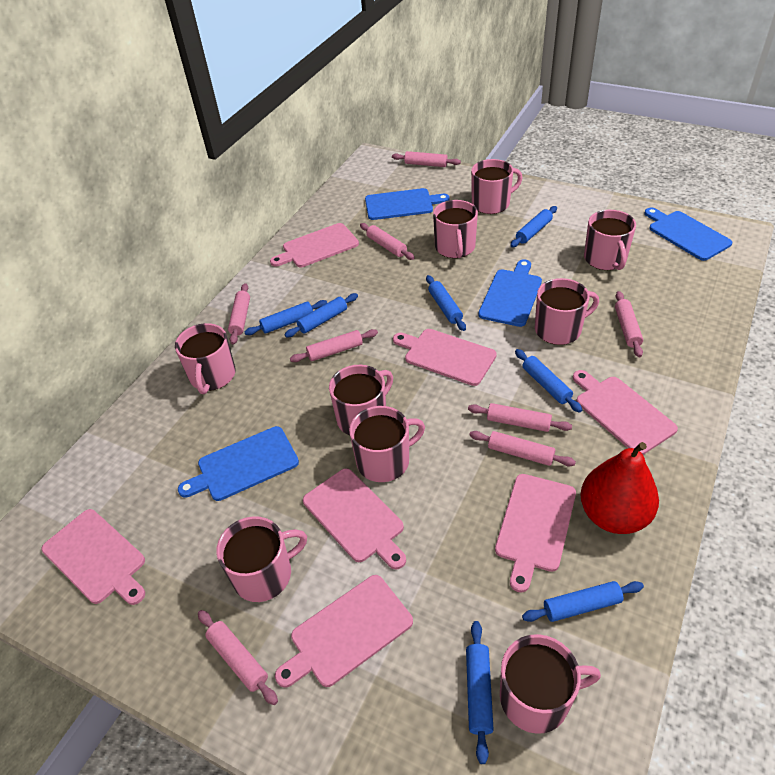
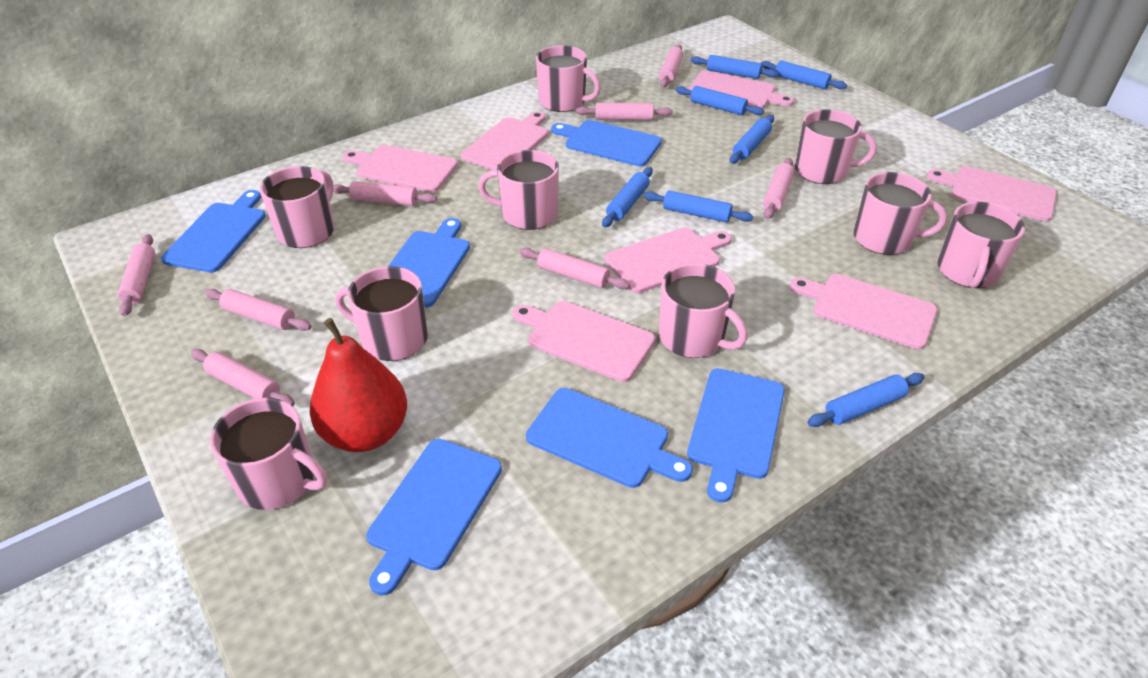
blue cutting board: 4 -> 6

